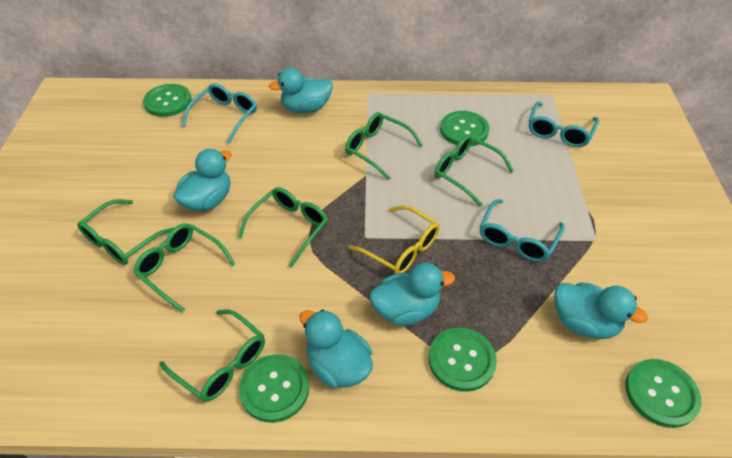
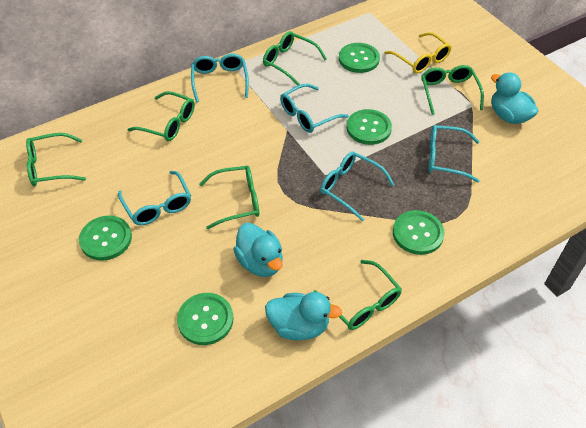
turquoise duck: 5 -> 3
turquoise glasses: 3 -> 5

